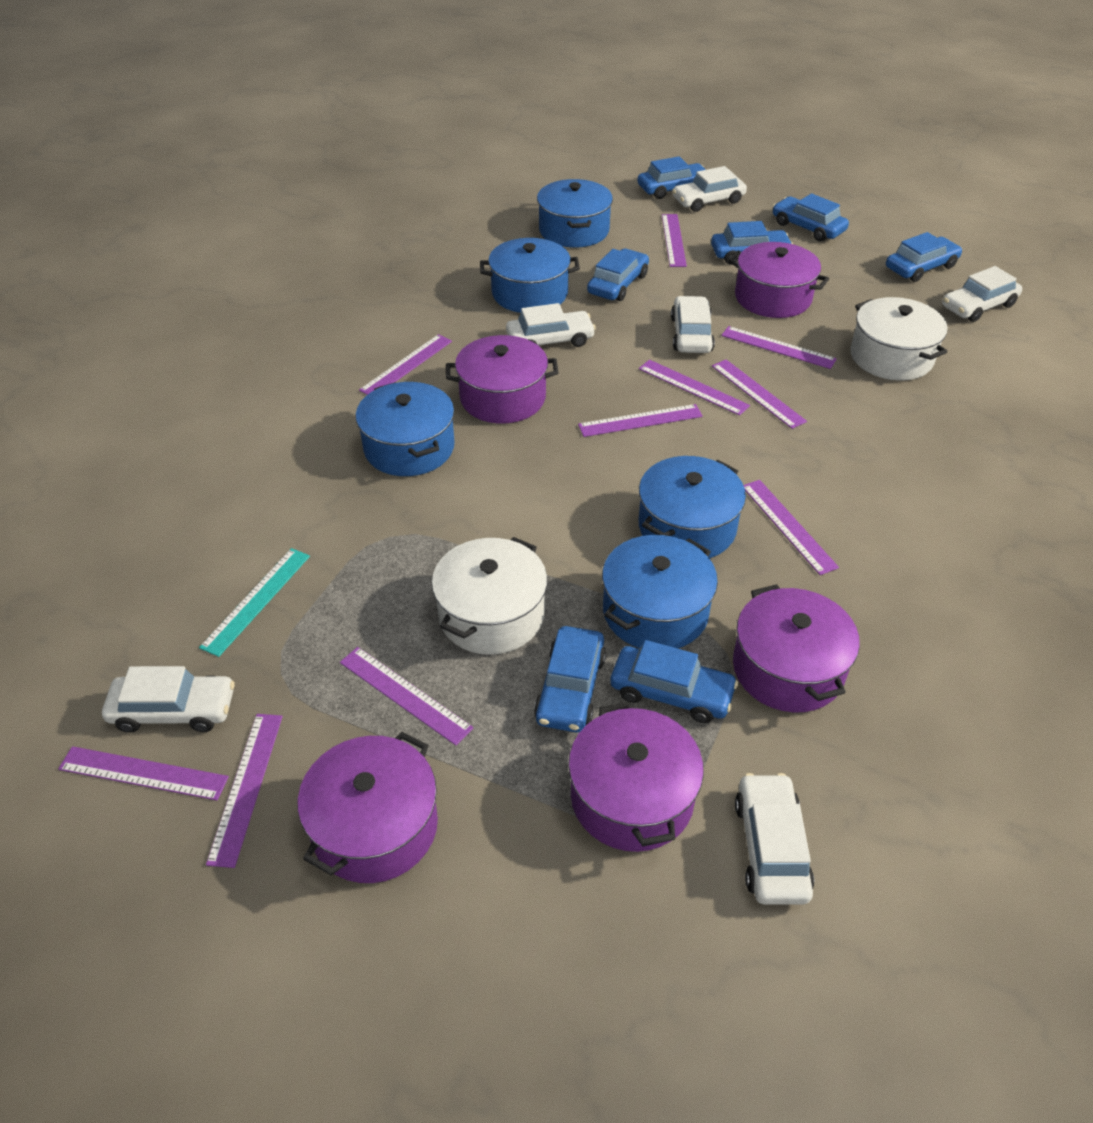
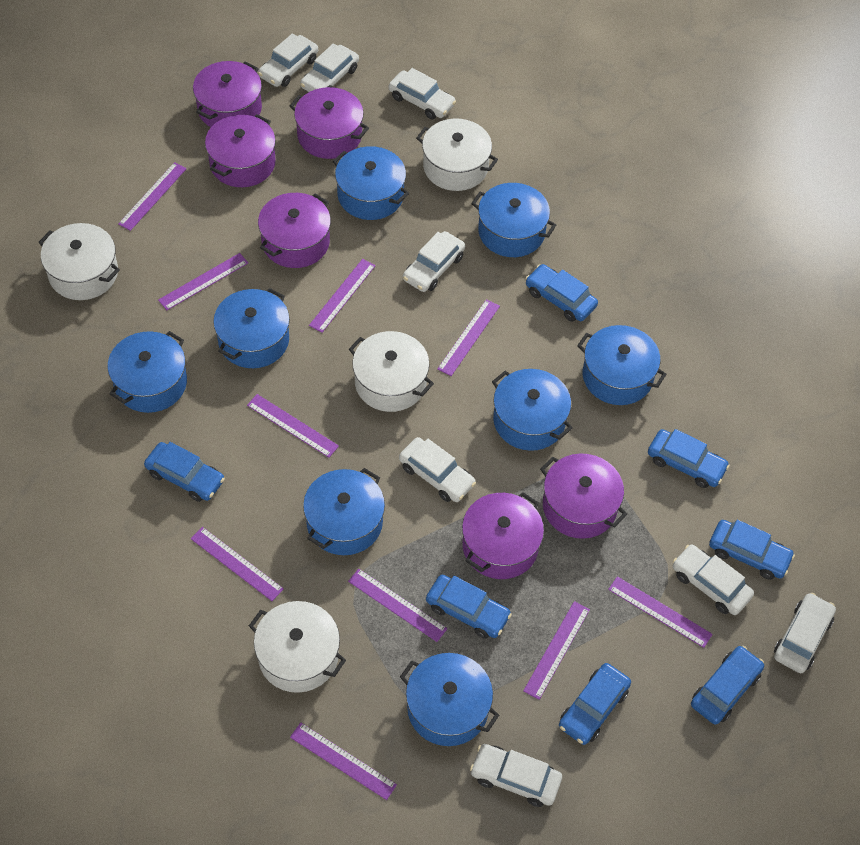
blue pot: 5 -> 8
purple pot: 5 -> 6
turquoise ruler: 1 -> 0
white car: 6 -> 8
white pot: 2 -> 4

